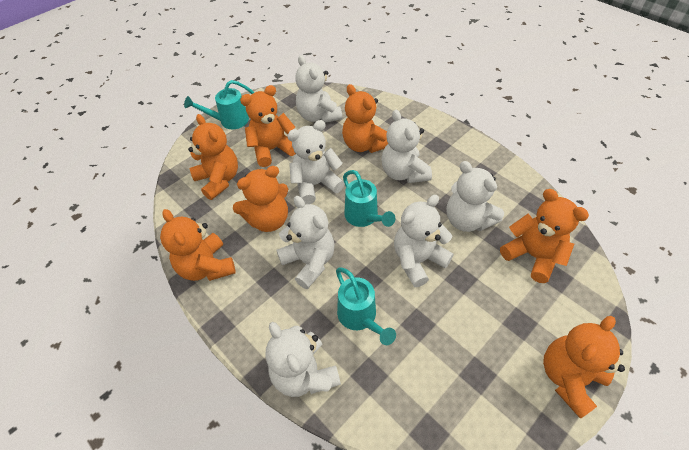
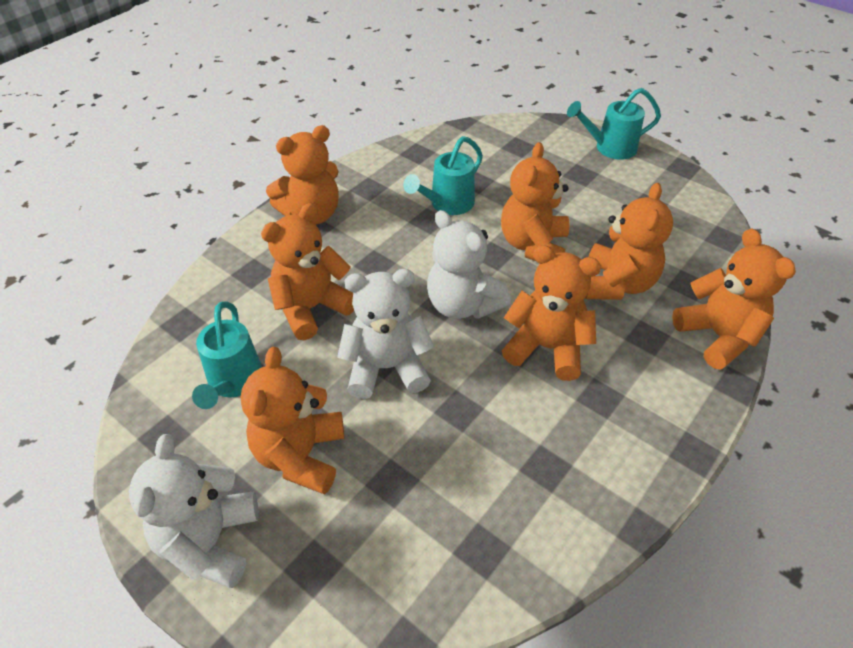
white teddy bear: 7 -> 3

